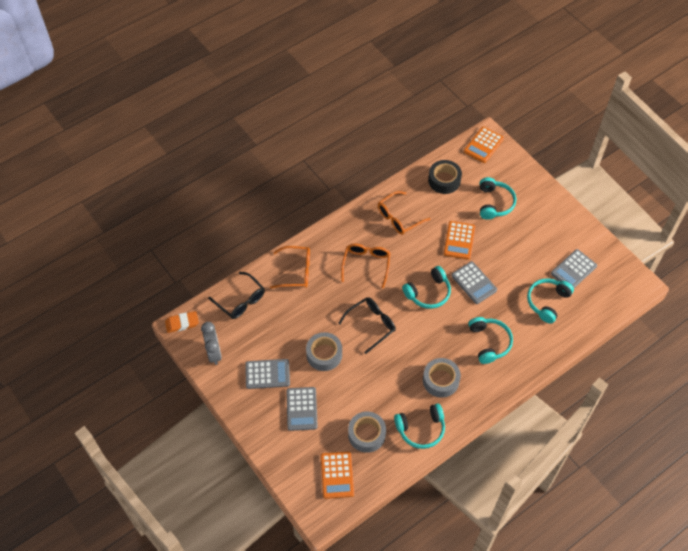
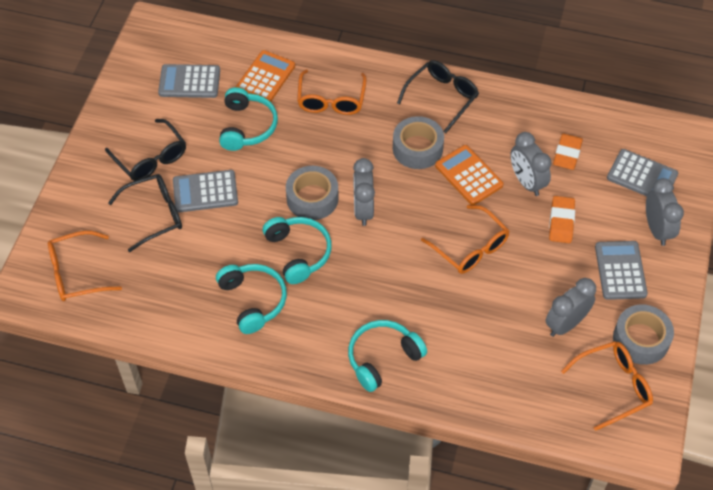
black glasses: 2 -> 3
black tape: 1 -> 0
grey clock: 1 -> 4
orange calculator: 3 -> 2
orange eraser: 1 -> 2
orange glasses: 3 -> 4
turquoise headphones: 5 -> 4

